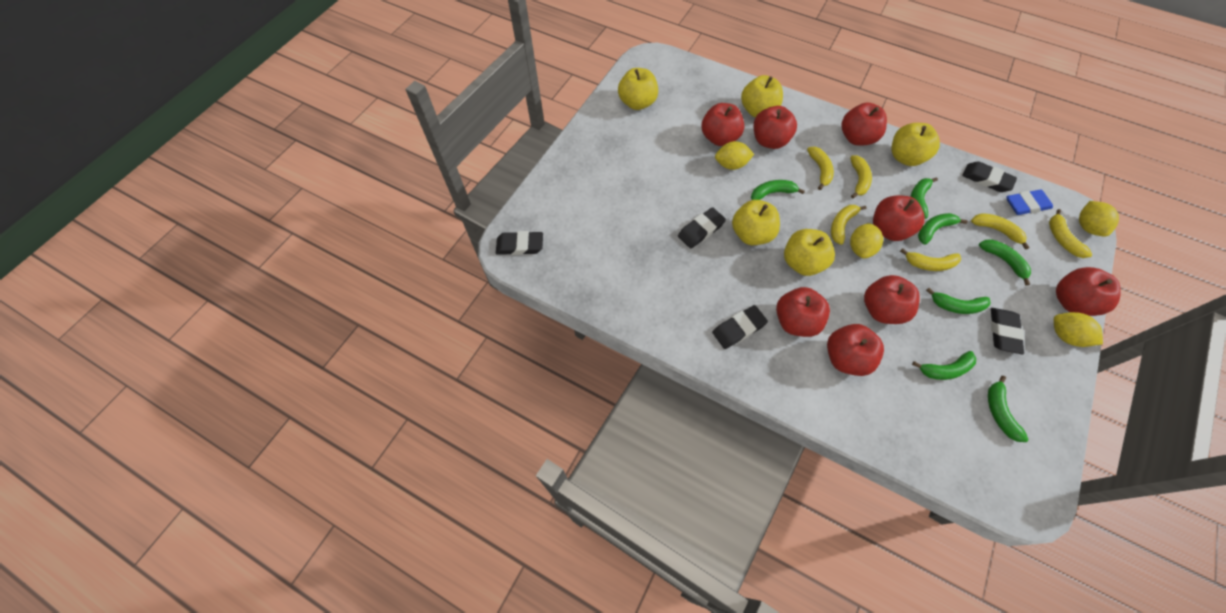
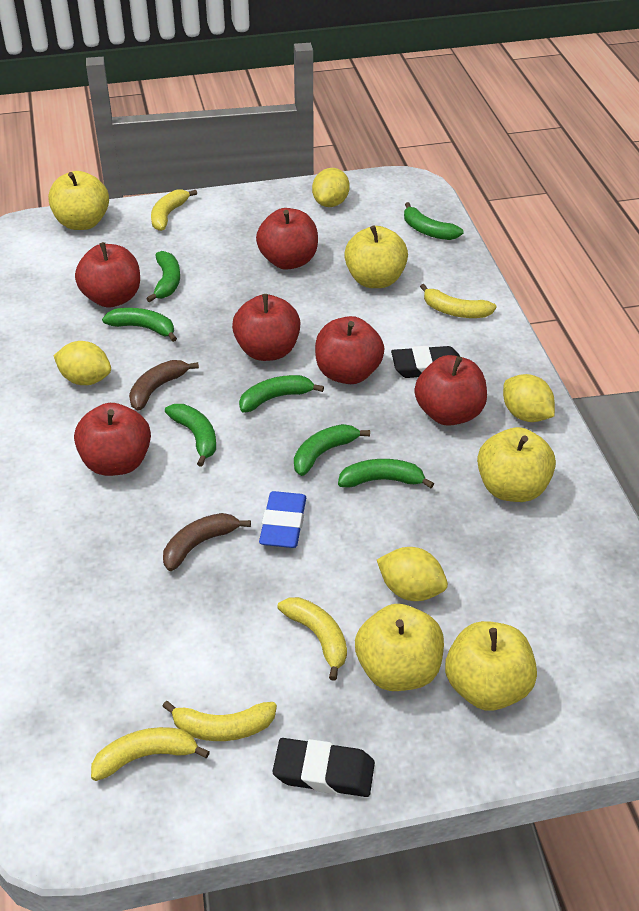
black eraser: 5 -> 2
brown banana: 0 -> 2
red apple: 8 -> 6
yellow banana: 6 -> 5

